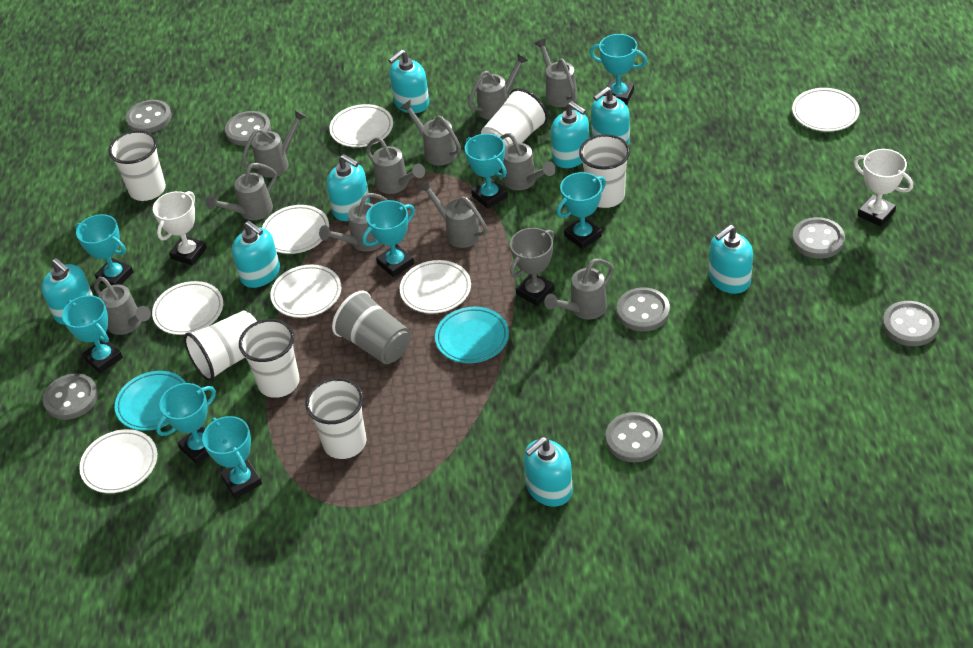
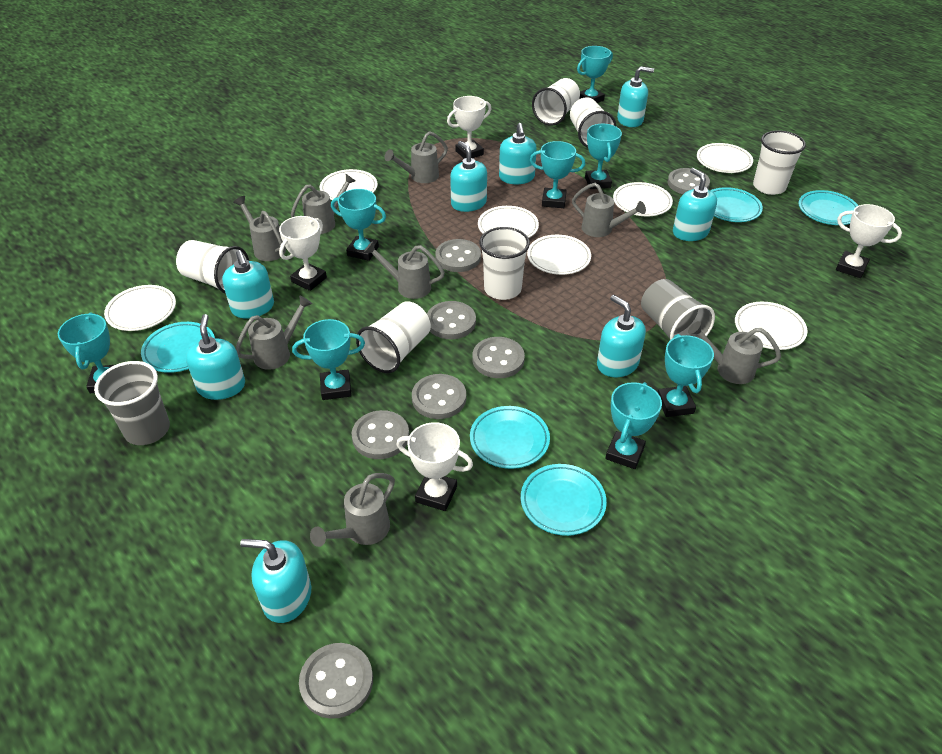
grey cup: 1 -> 2
grey trophy: 1 -> 0
grey watering can: 11 -> 8
turquoise plate: 2 -> 5
white trophy: 2 -> 4

